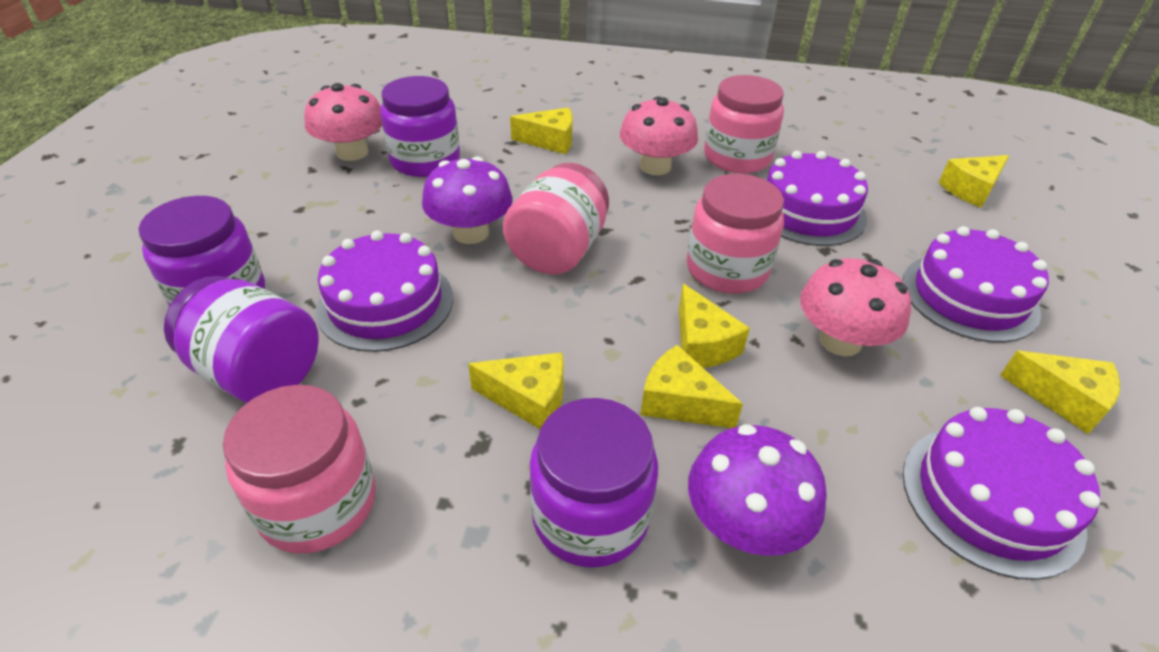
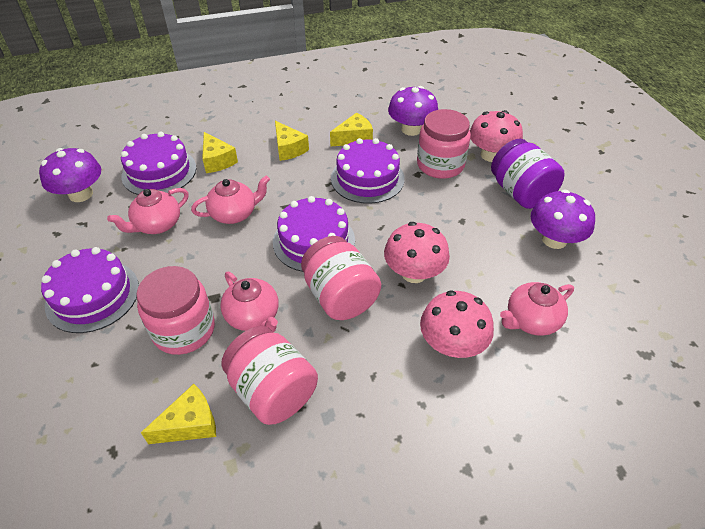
pink teapot: 0 -> 4
purple jar: 4 -> 1
purple mushroom: 2 -> 3
yellow cheese: 6 -> 4

